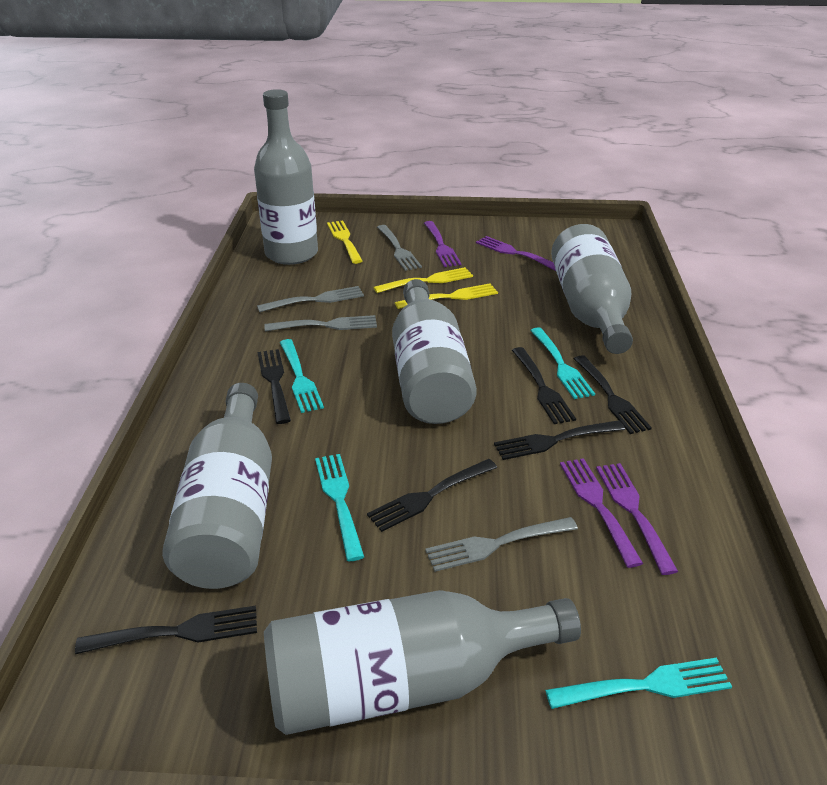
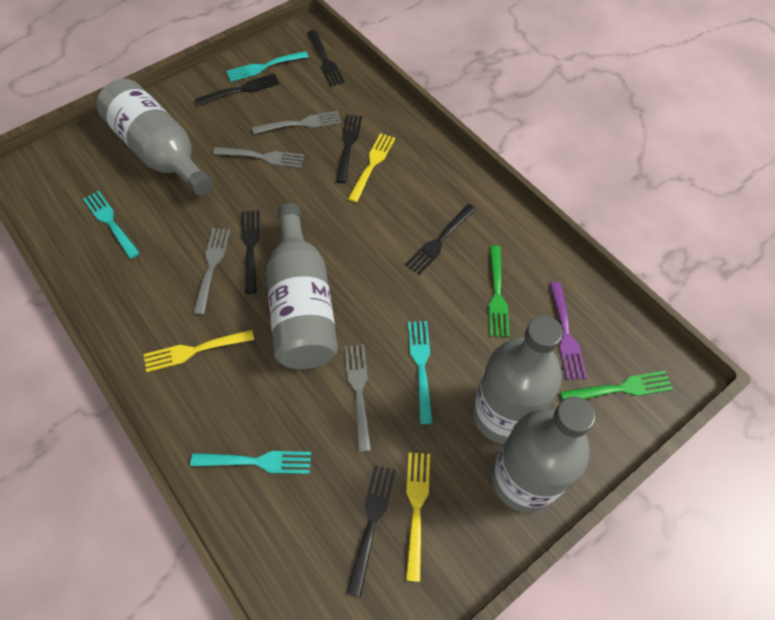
green fork: 0 -> 2
grey bottle: 5 -> 4
purple fork: 4 -> 1

